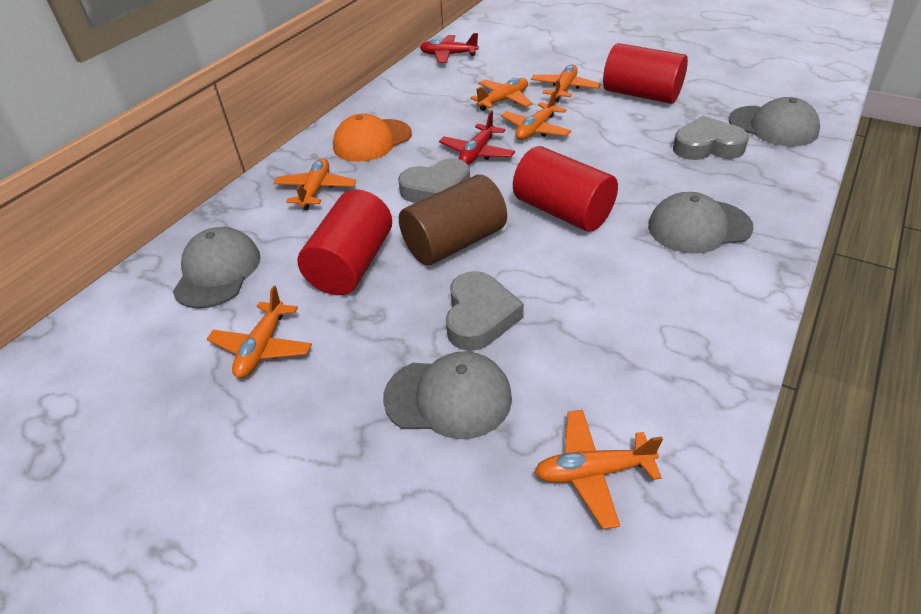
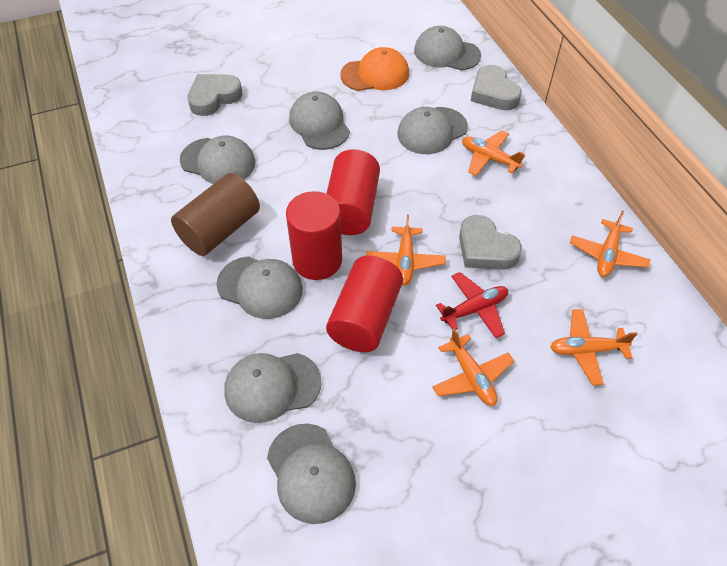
grey cap: 4 -> 7
orange plane: 6 -> 5
red plane: 2 -> 1

